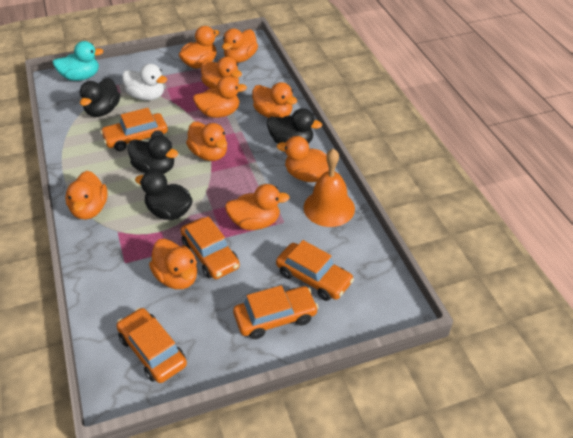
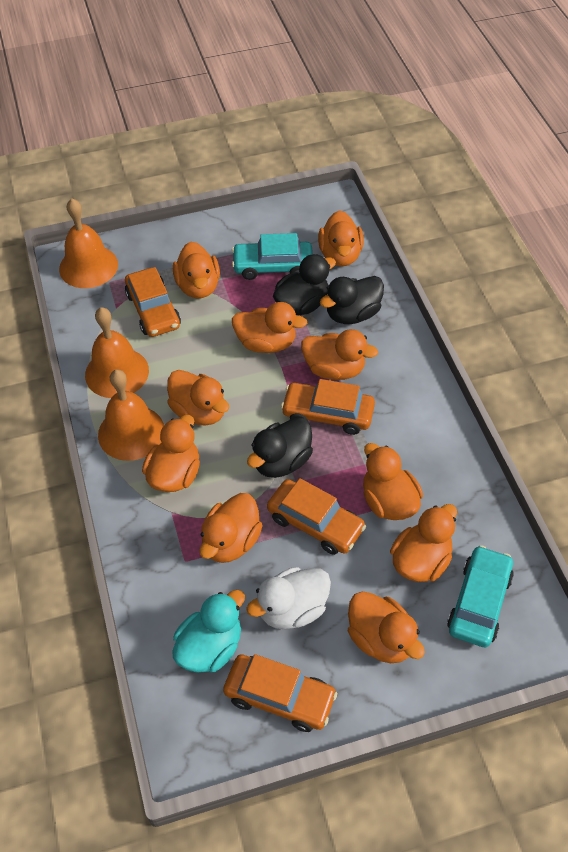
black duck: 4 -> 3
orange bell: 1 -> 3
orange car: 5 -> 4
turquoise car: 0 -> 2

